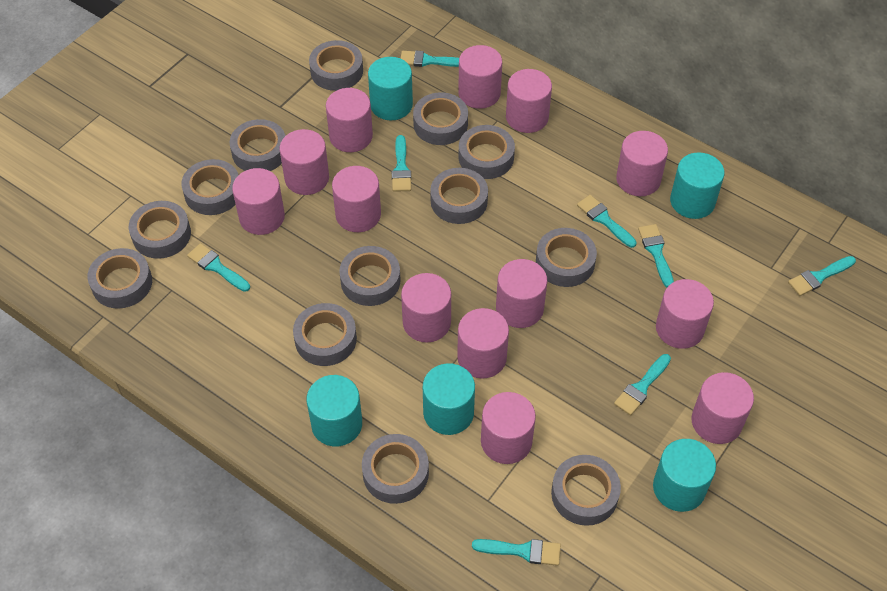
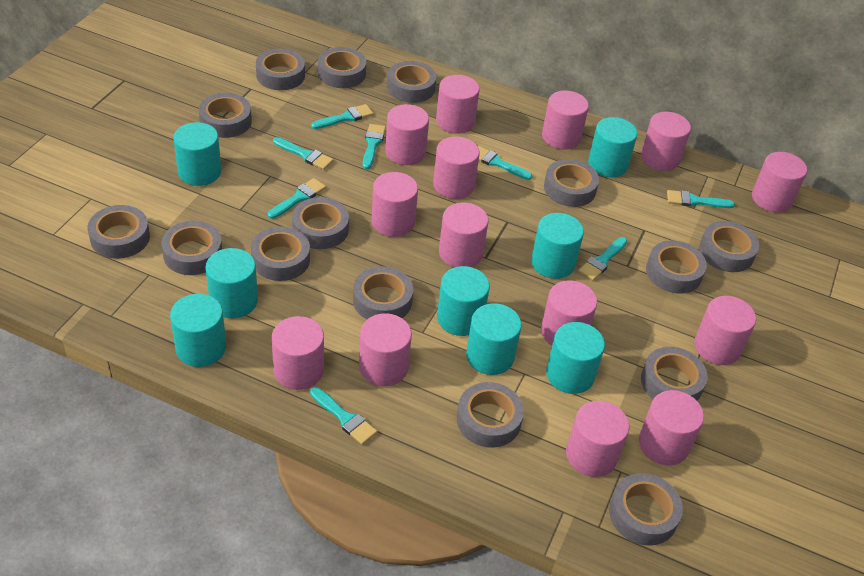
grey tape: 13 -> 15
pink cylinder: 13 -> 14
turquoise cylinder: 5 -> 8

